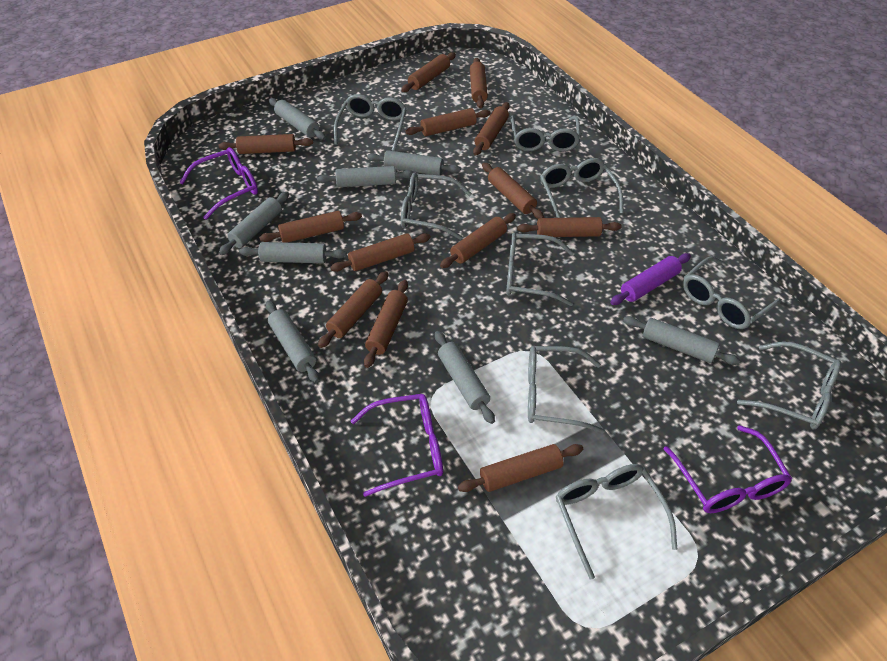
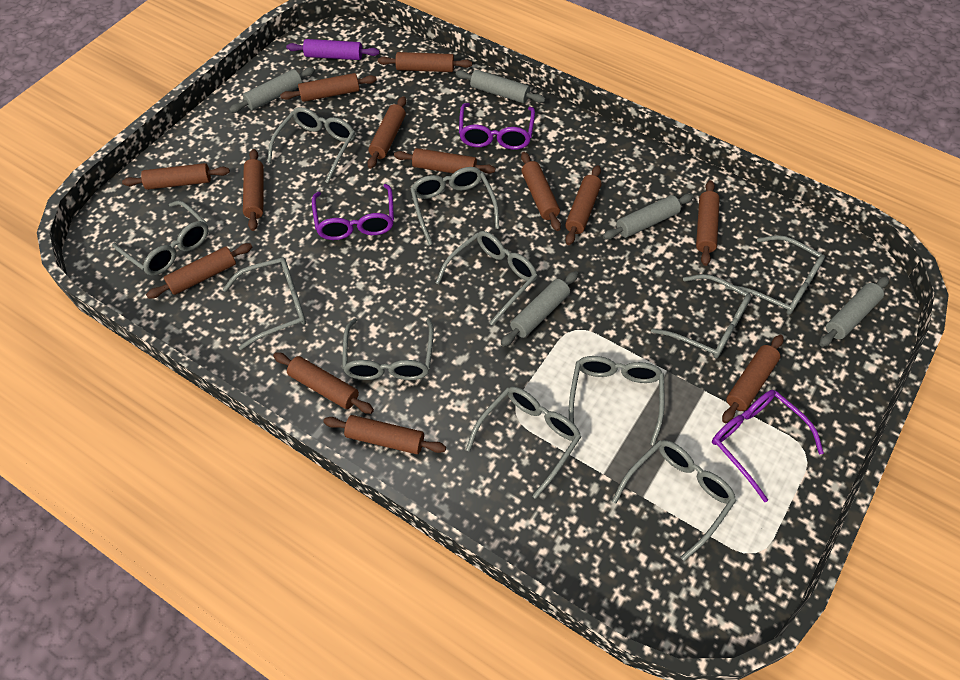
grey glasses: 9 -> 11
grey rolling pin: 8 -> 5

